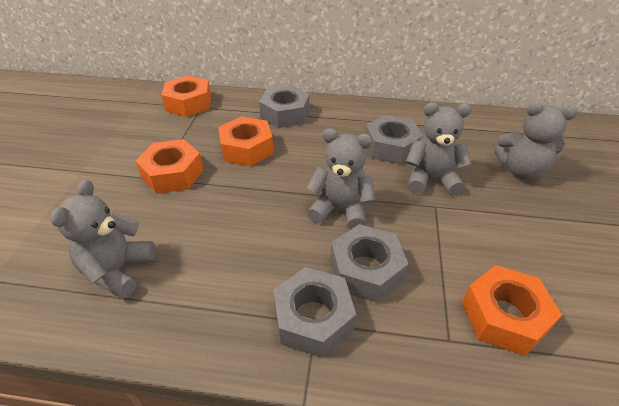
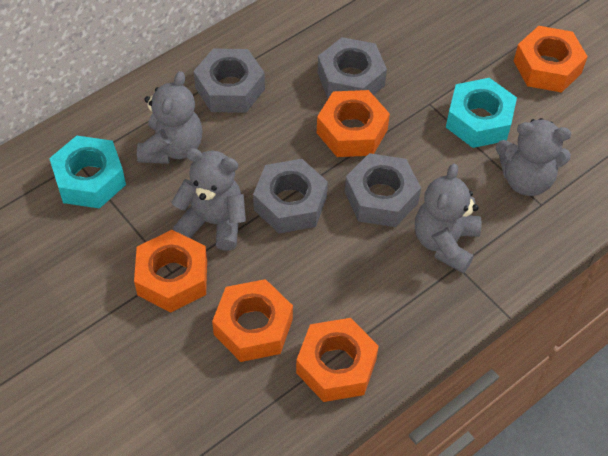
orange nut: 4 -> 5
turquoise nut: 0 -> 2

